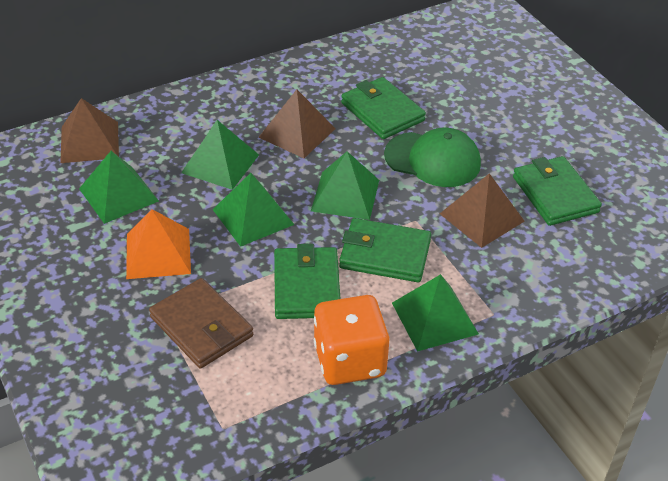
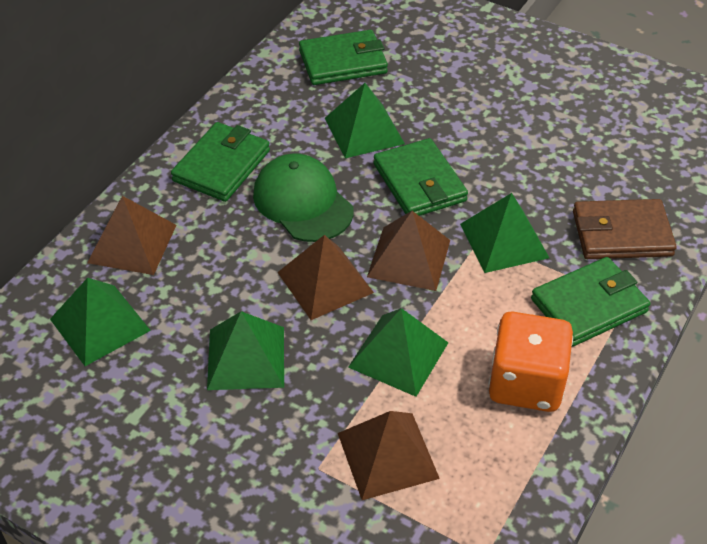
brown pyramid: 3 -> 4
orange pyramid: 1 -> 0

